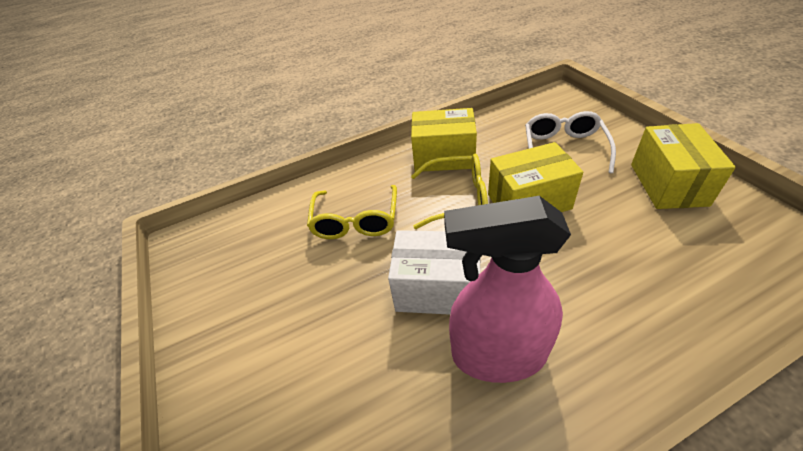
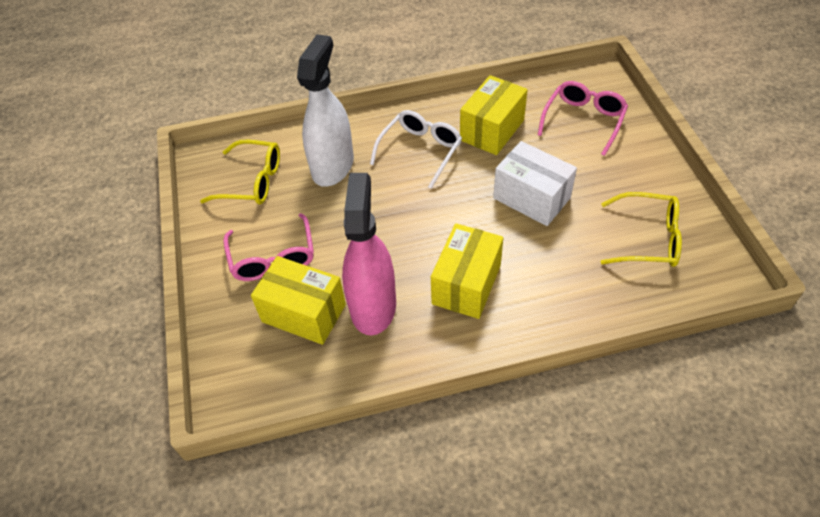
pink glasses: 0 -> 2
white spray bottle: 0 -> 1

